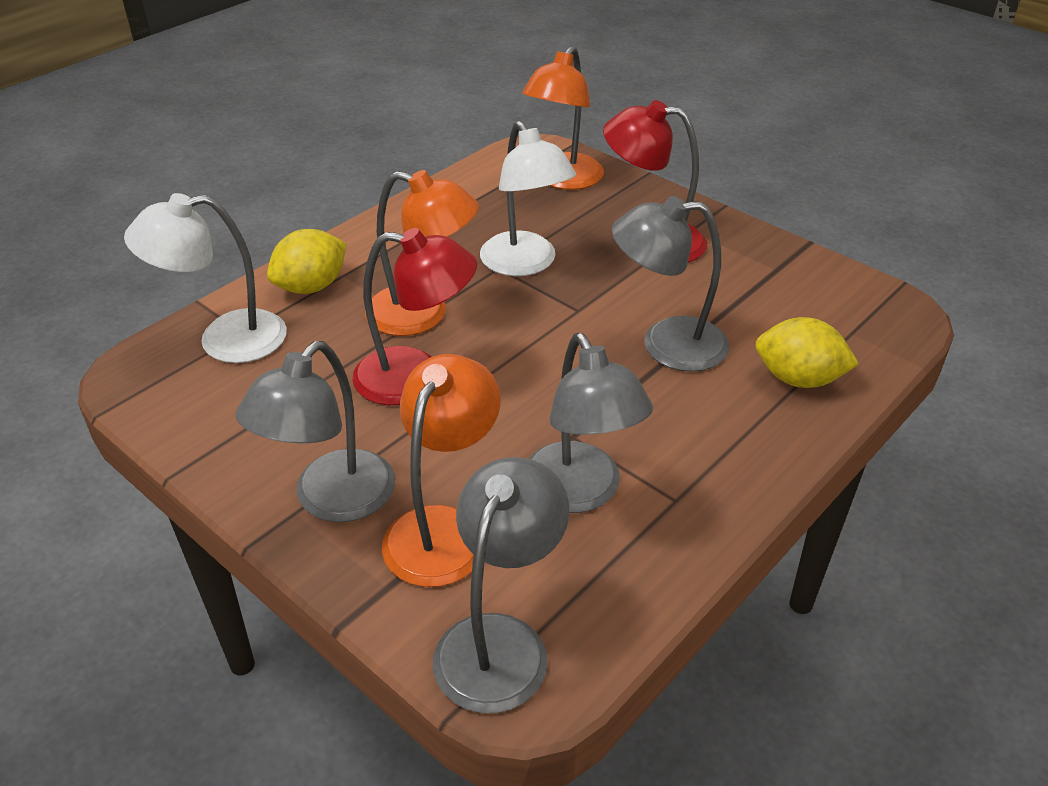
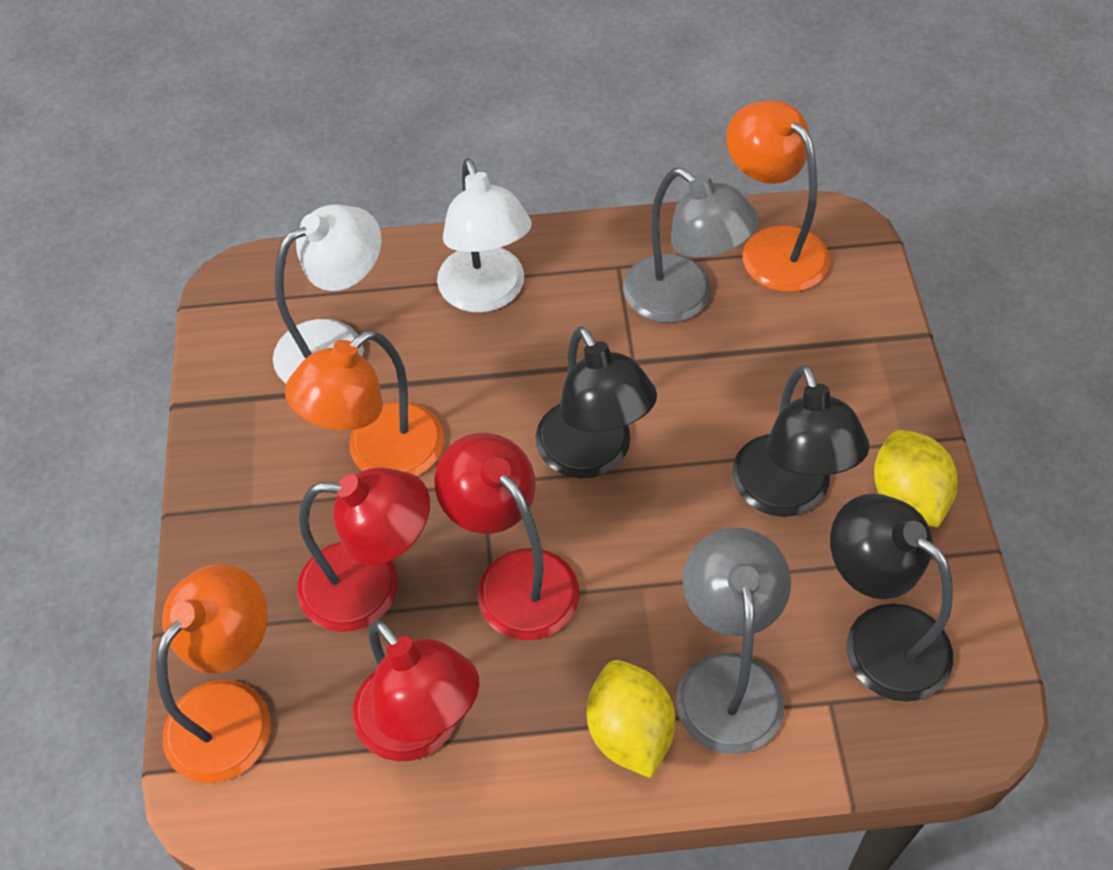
black lamp: 0 -> 3
grey lamp: 4 -> 2
red lamp: 2 -> 3

